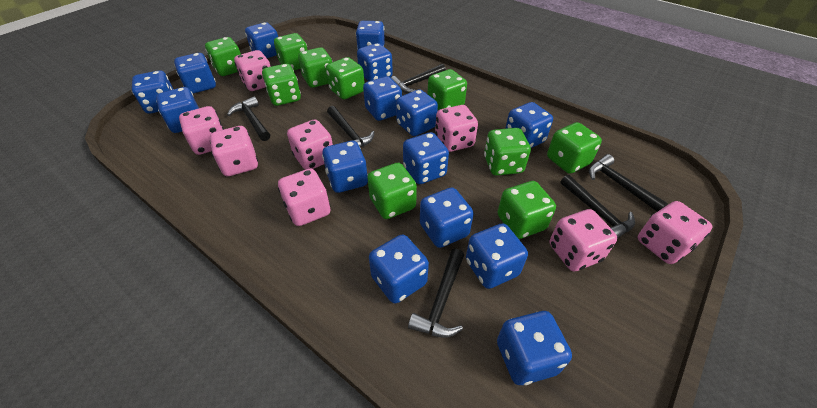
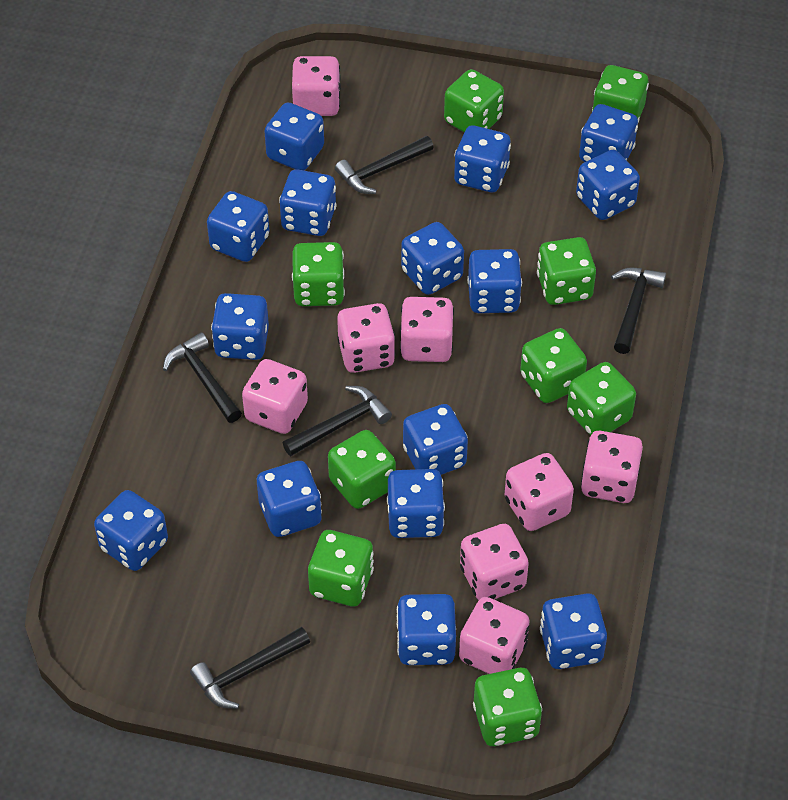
black hammer: 6 -> 5
green dice: 10 -> 9

